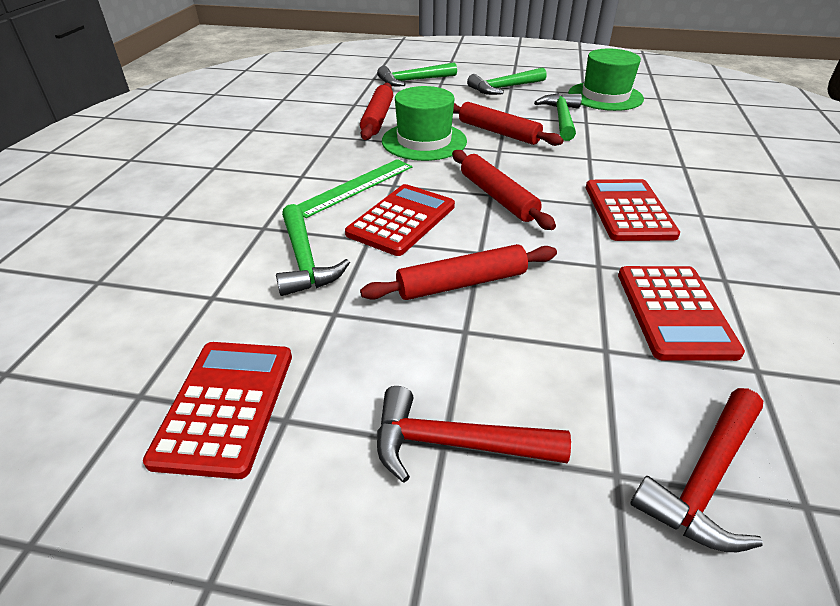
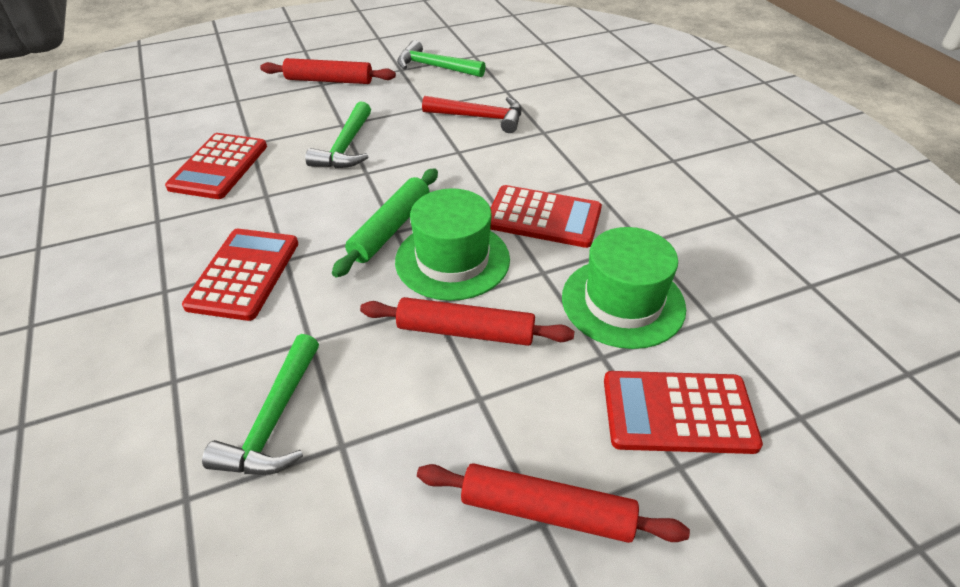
green hammer: 4 -> 3
green rolling pin: 0 -> 1
green ruler: 1 -> 0
red hammer: 2 -> 1
red rolling pin: 4 -> 3

